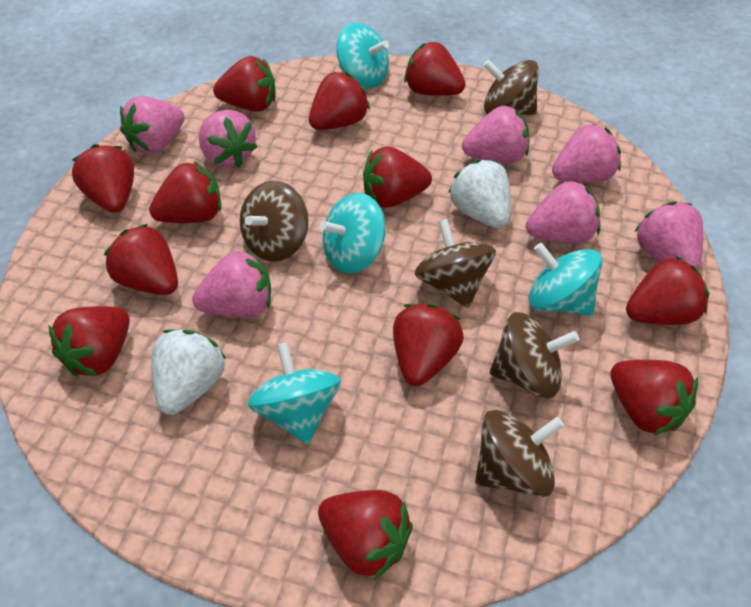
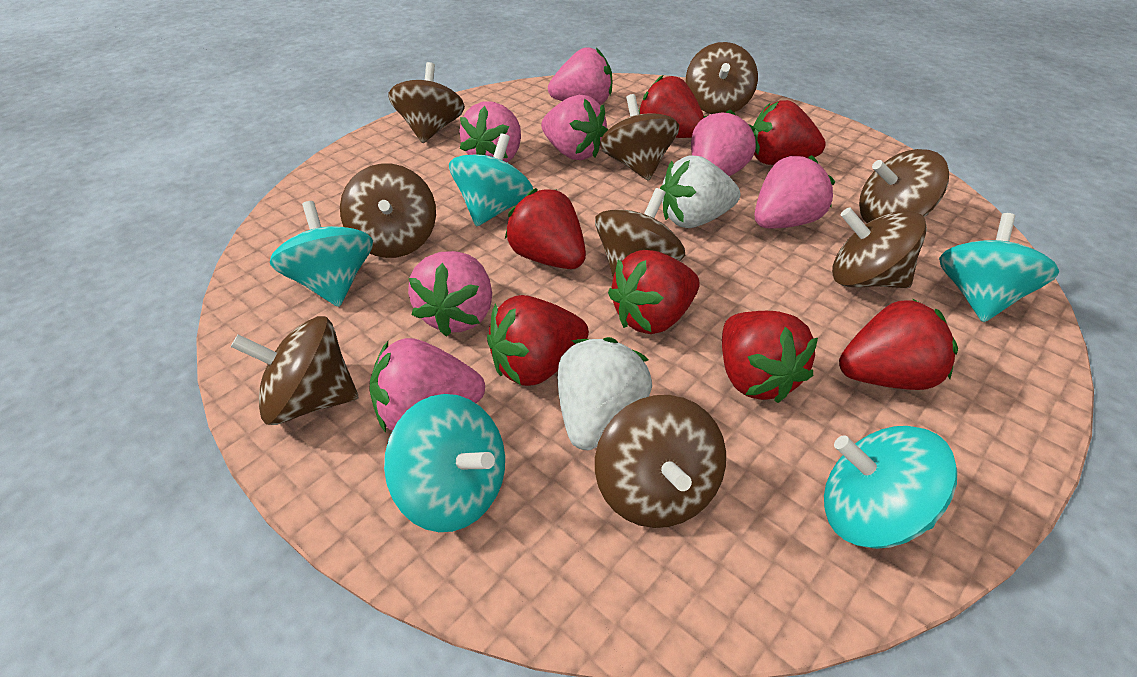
brown spinning top: 5 -> 9
red strawberry: 12 -> 7
turquoise spinning top: 4 -> 5

